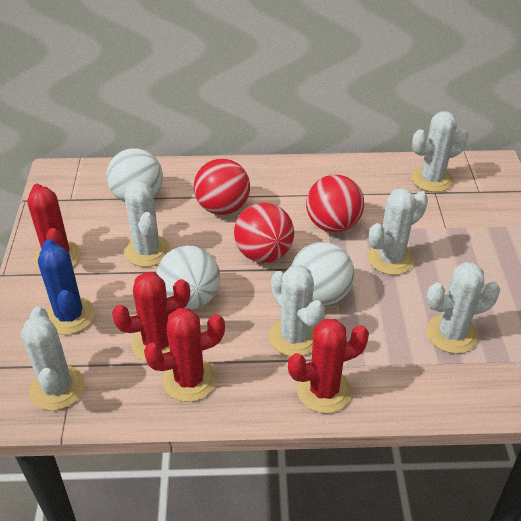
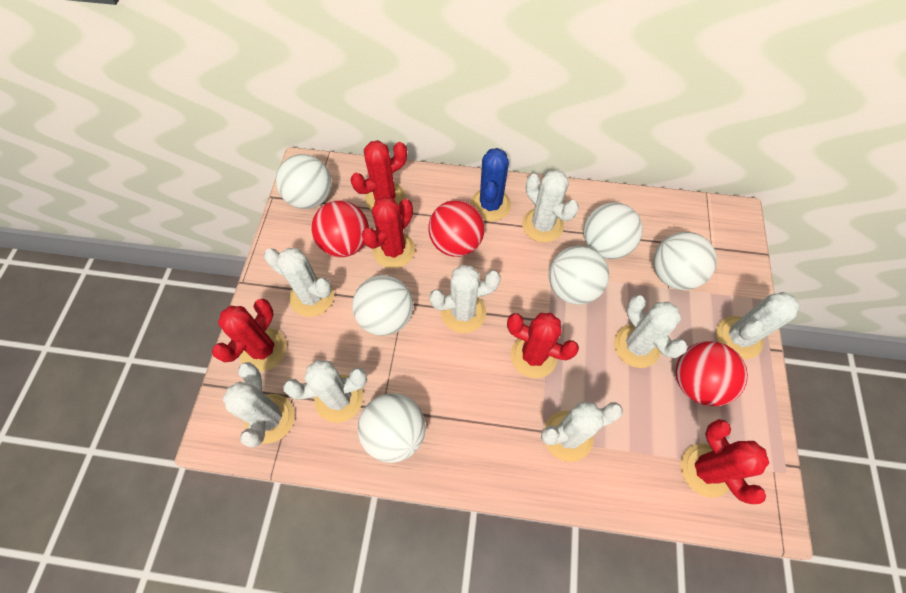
red cactus: 4 -> 5
white ball: 3 -> 6
white cactus: 6 -> 8

